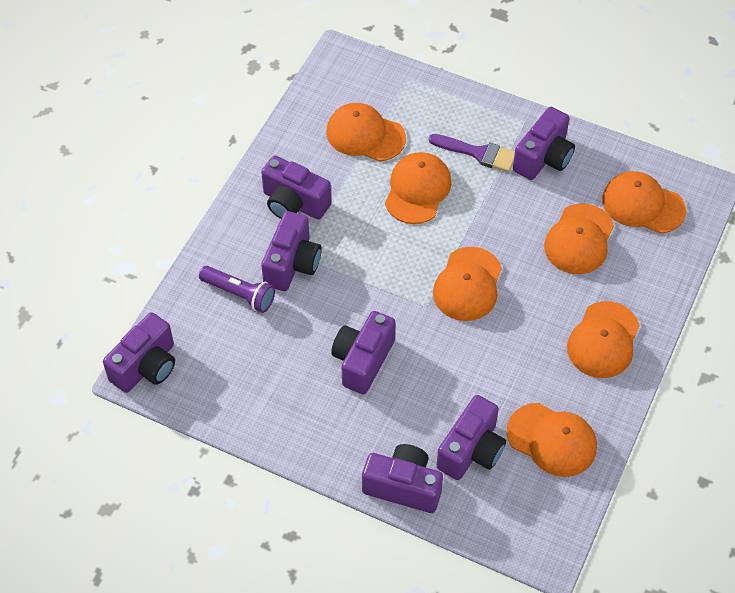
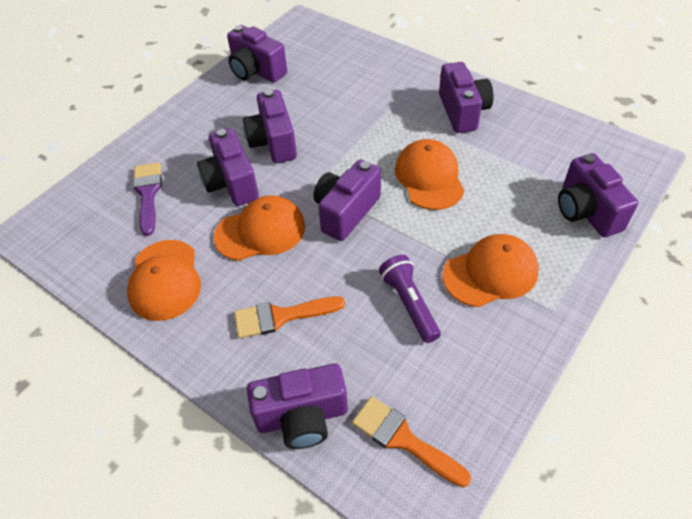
orange brush: 0 -> 2
orange cap: 7 -> 4

